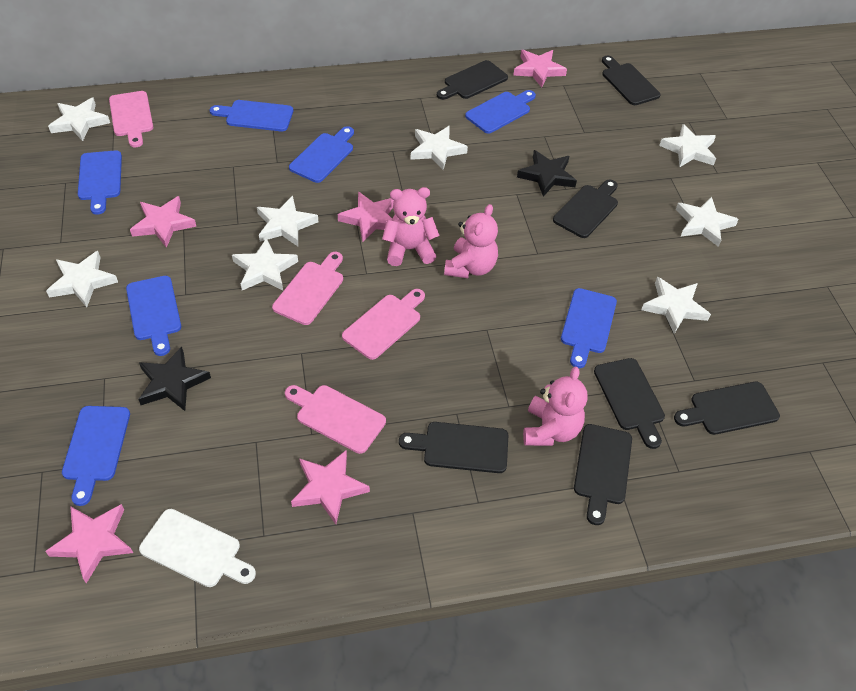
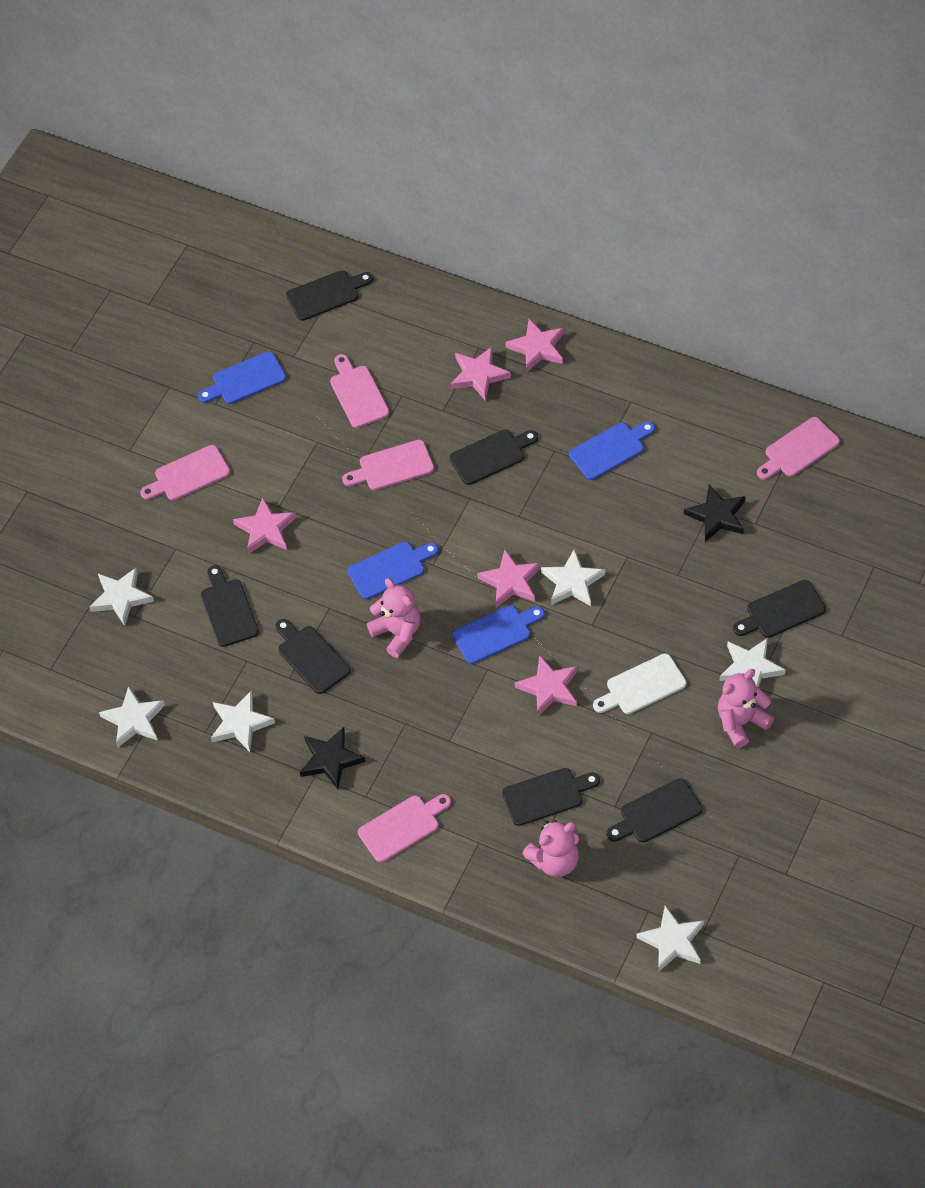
blue cutting board: 7 -> 4
pink cutting board: 4 -> 5
white star: 8 -> 6

